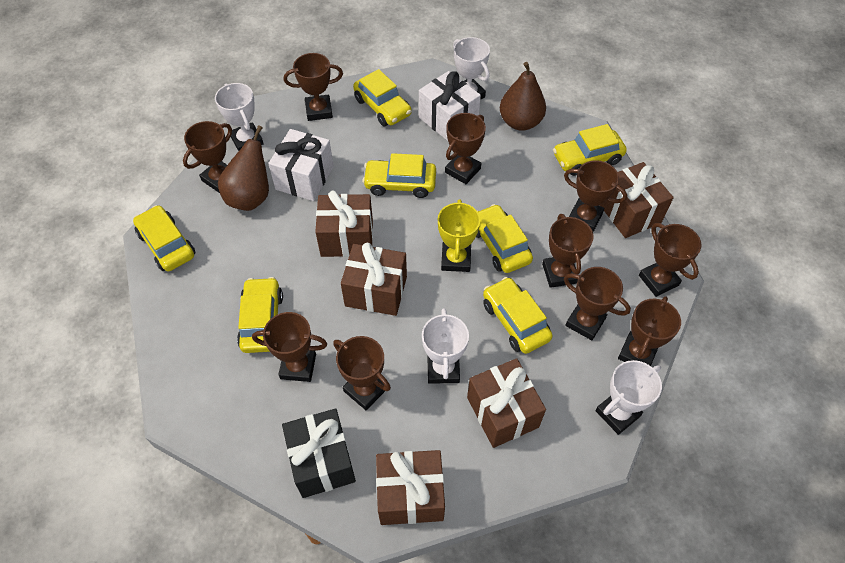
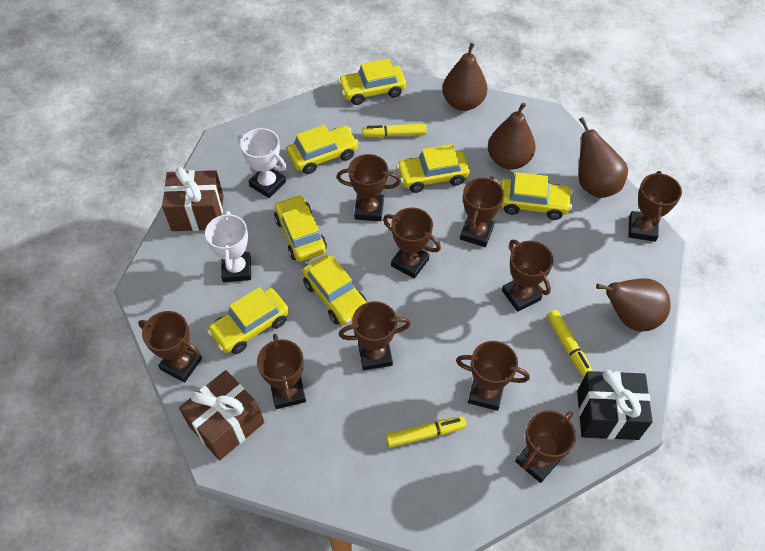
brown gift: 5 -> 2
brown pear: 2 -> 4
white gift: 2 -> 0
white trophy: 4 -> 2
yellow marker: 0 -> 3
yellow trophy: 1 -> 0

